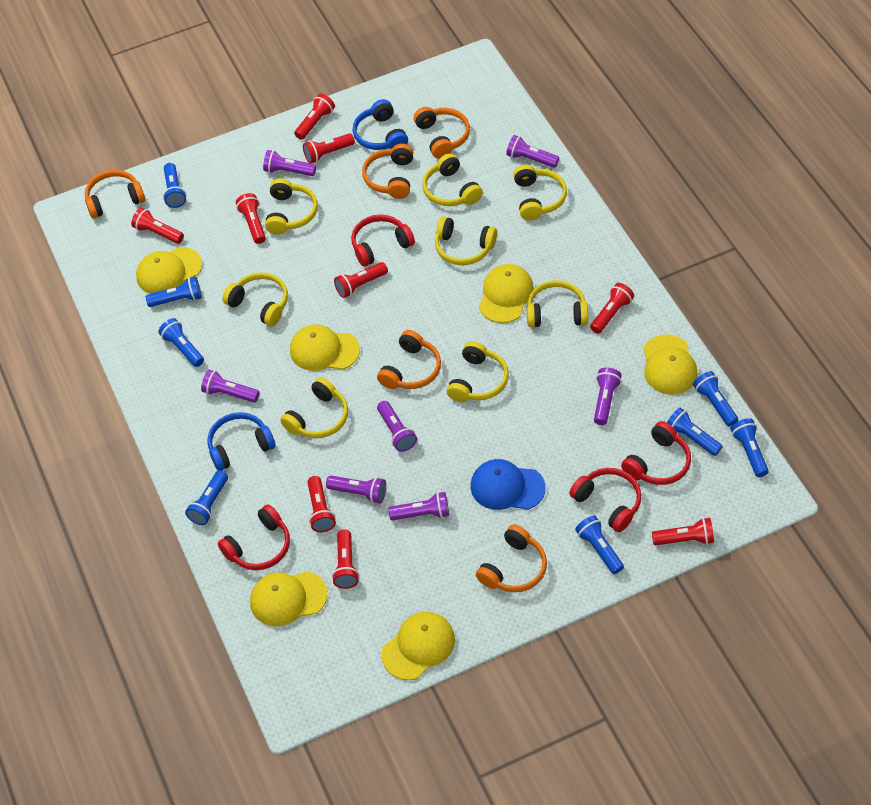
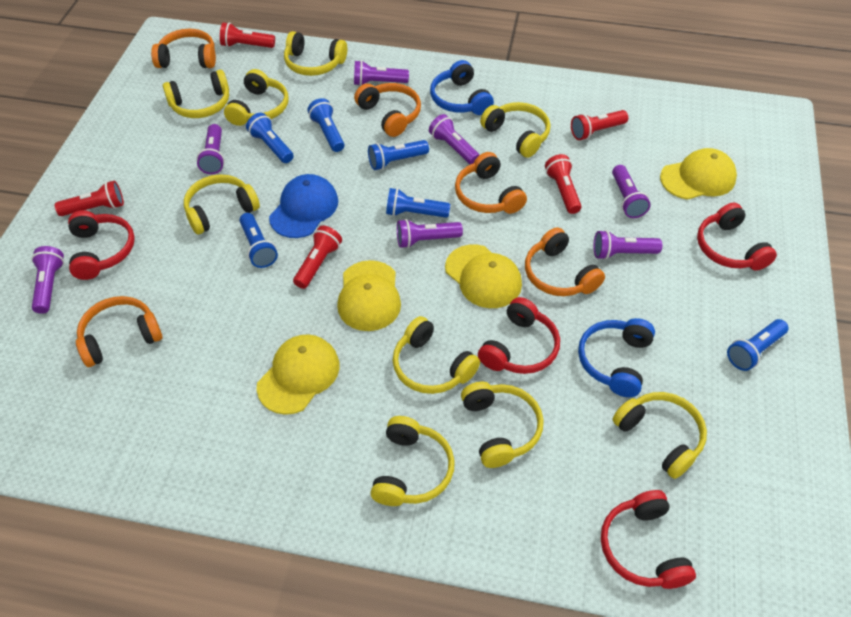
blue flashlight: 8 -> 6
red flashlight: 9 -> 5
yellow cap: 6 -> 4
yellow headphones: 8 -> 9

